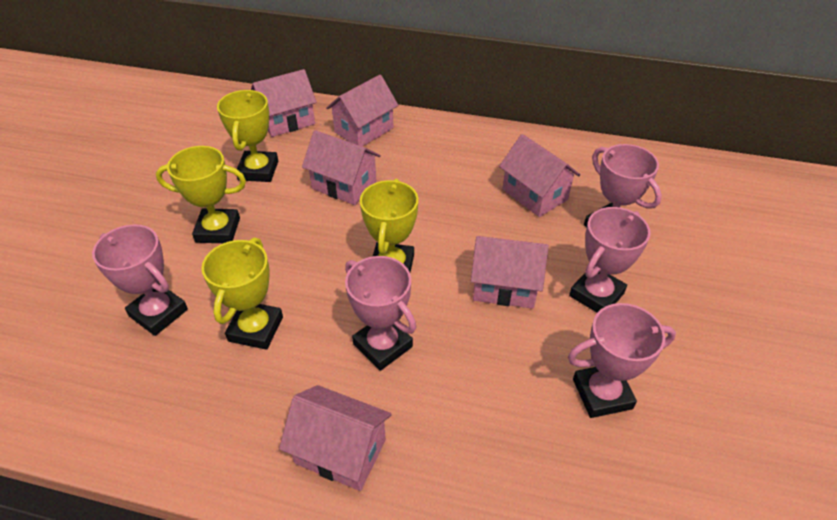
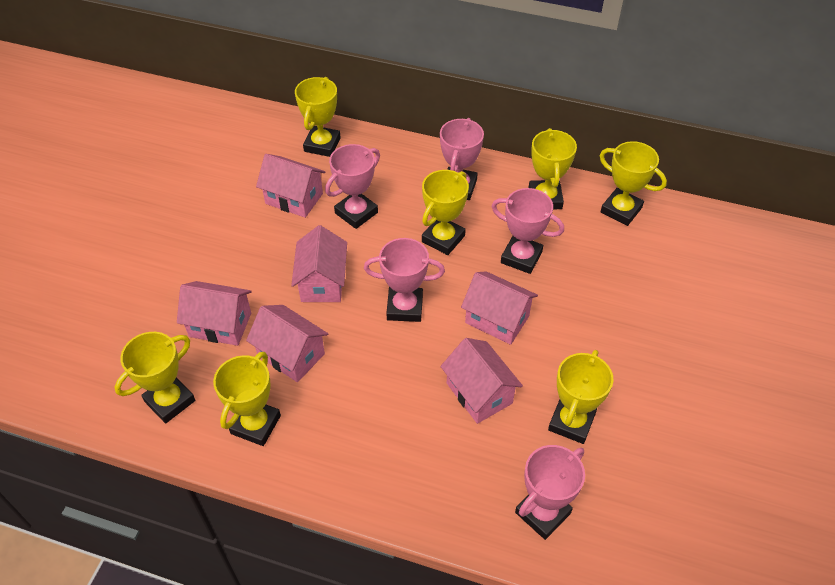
yellow trophy: 4 -> 7

